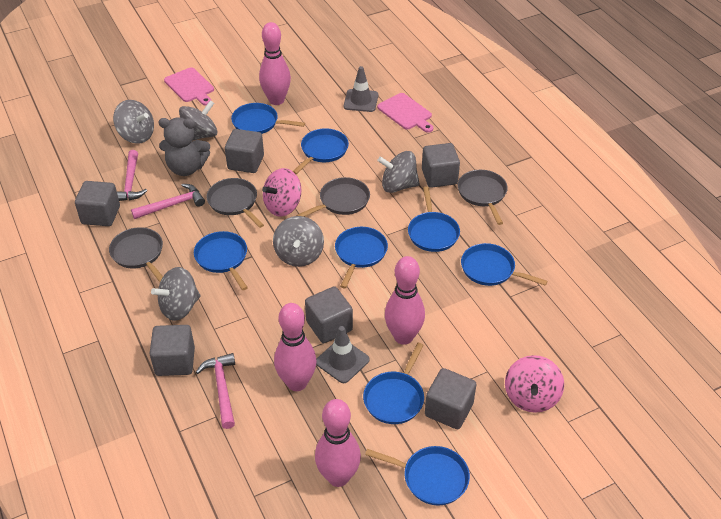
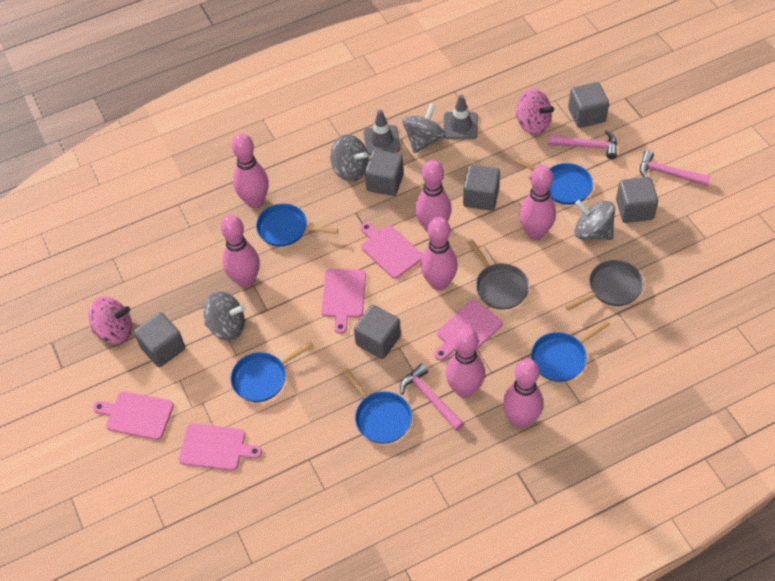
blue pan: 8 -> 5
grey pan: 4 -> 2
grey spinning top: 5 -> 4
grey teddy bear: 1 -> 0
pink bowling pin: 4 -> 7
pink cutting board: 2 -> 5

